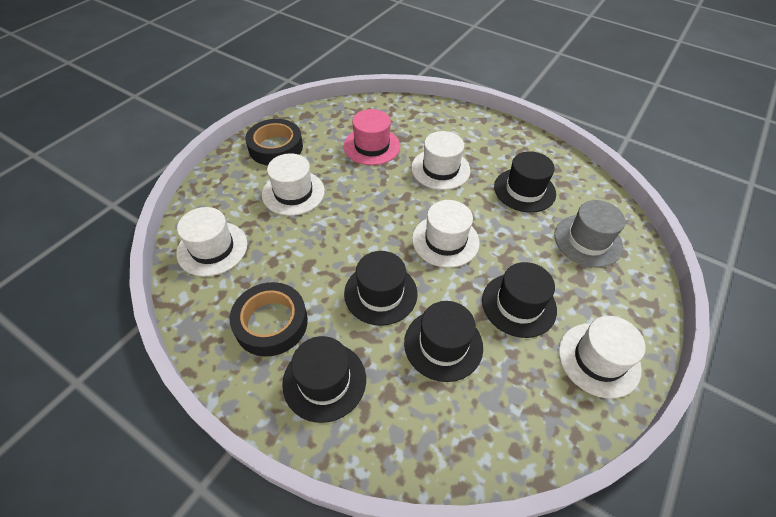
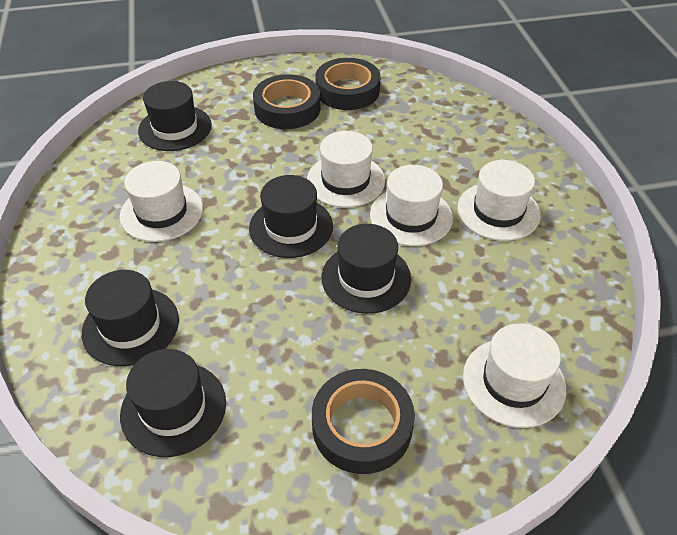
black tape: 2 -> 3
grey hat: 1 -> 0
pink hat: 1 -> 0

